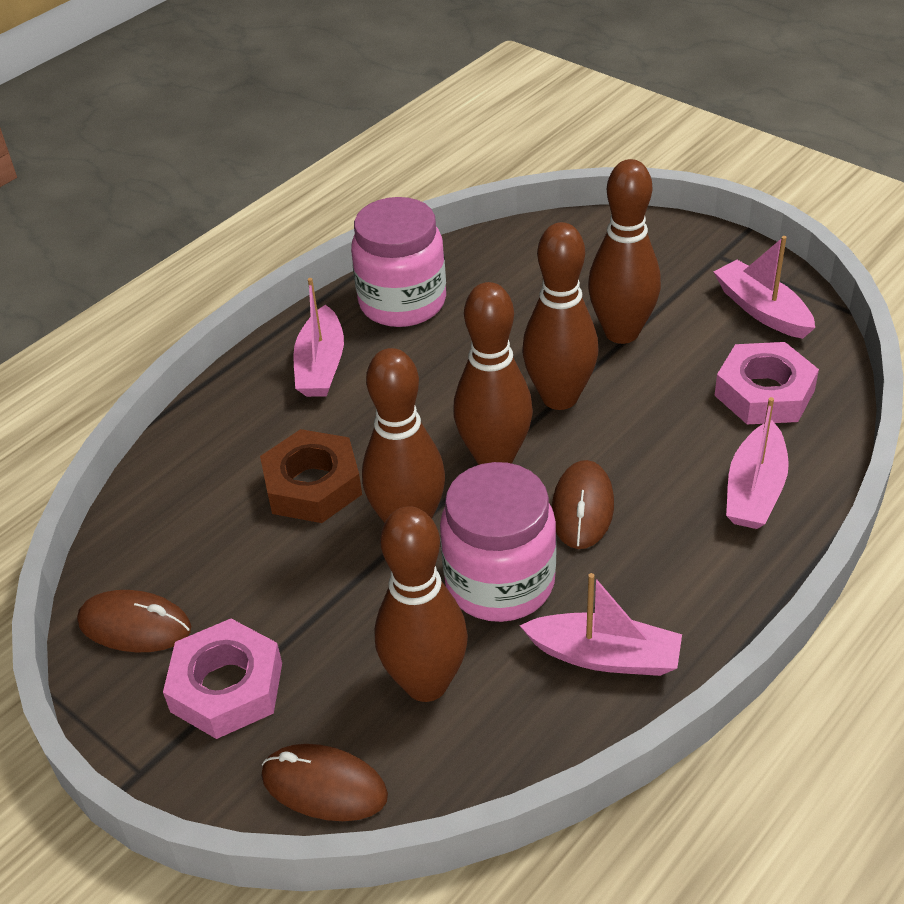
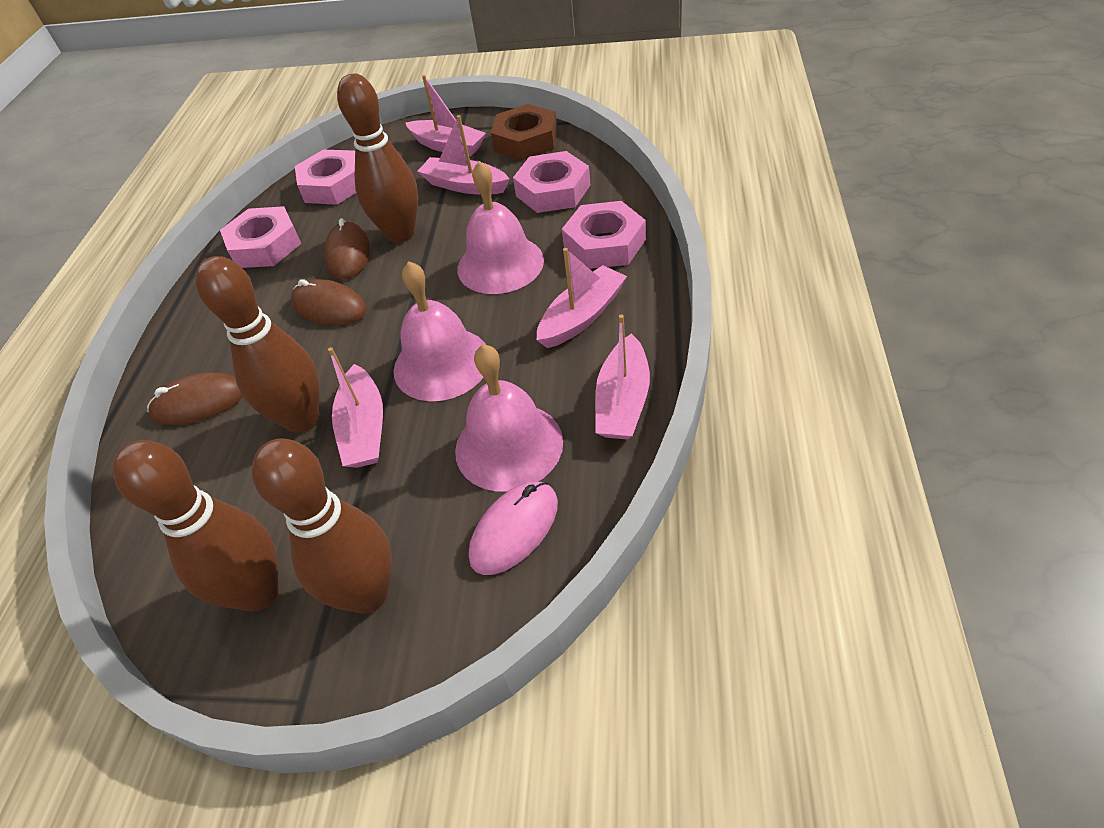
brown bowling pin: 5 -> 4
pink bell: 0 -> 3
pink boat: 4 -> 5
pink jar: 2 -> 0
pink mouse: 0 -> 1
pink nut: 2 -> 4

